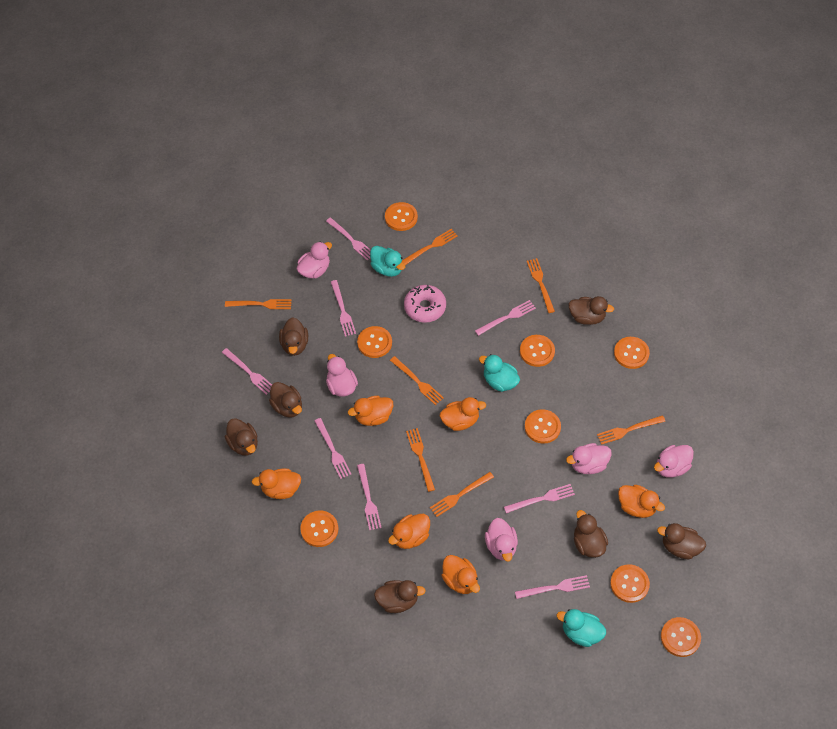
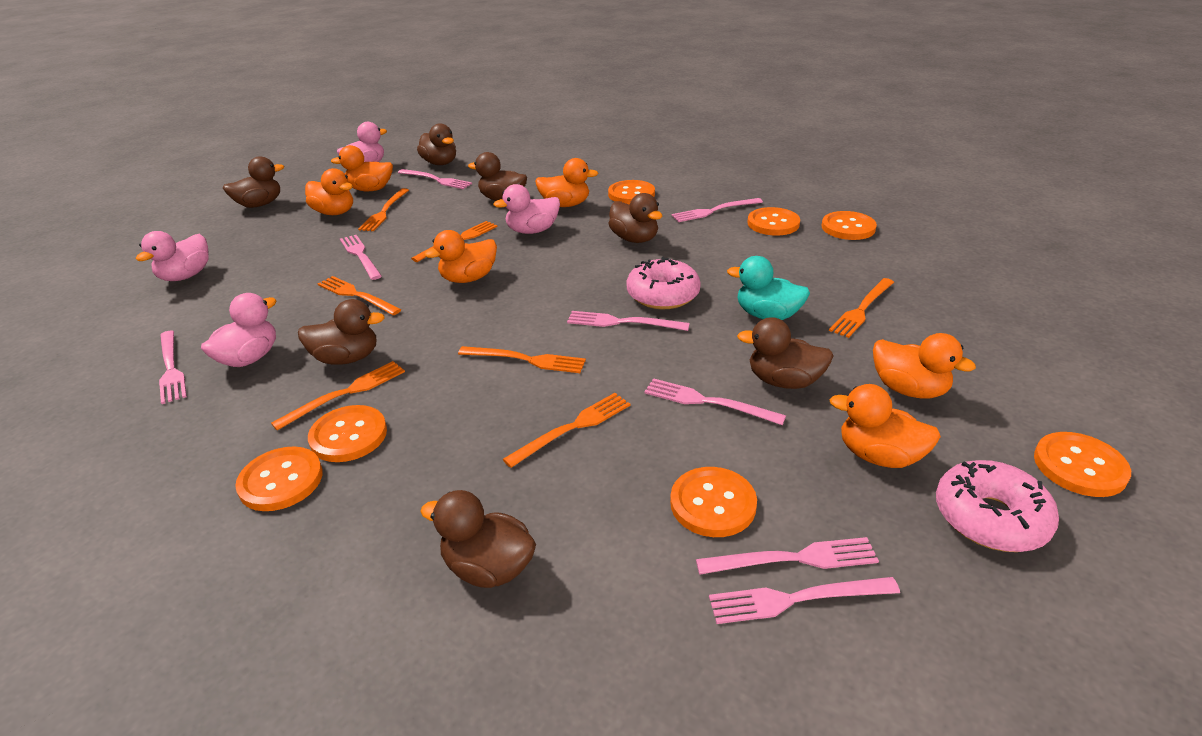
orange button: 8 -> 7
pink donut: 1 -> 2
pink duck: 5 -> 4
turquoise duck: 3 -> 1

